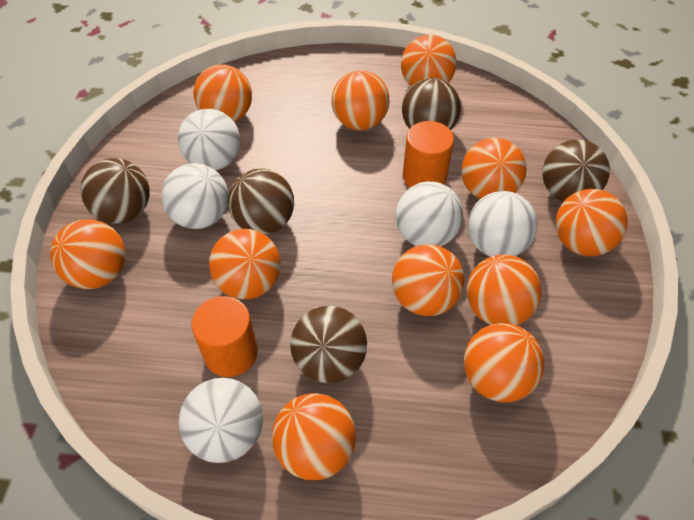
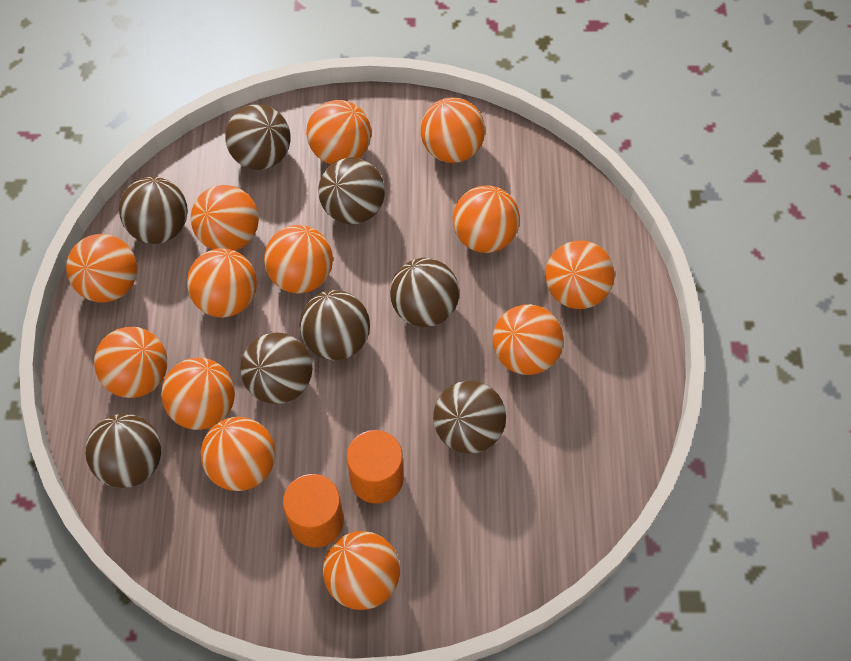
brown ball: 5 -> 8
orange ball: 11 -> 13
white ball: 5 -> 0

